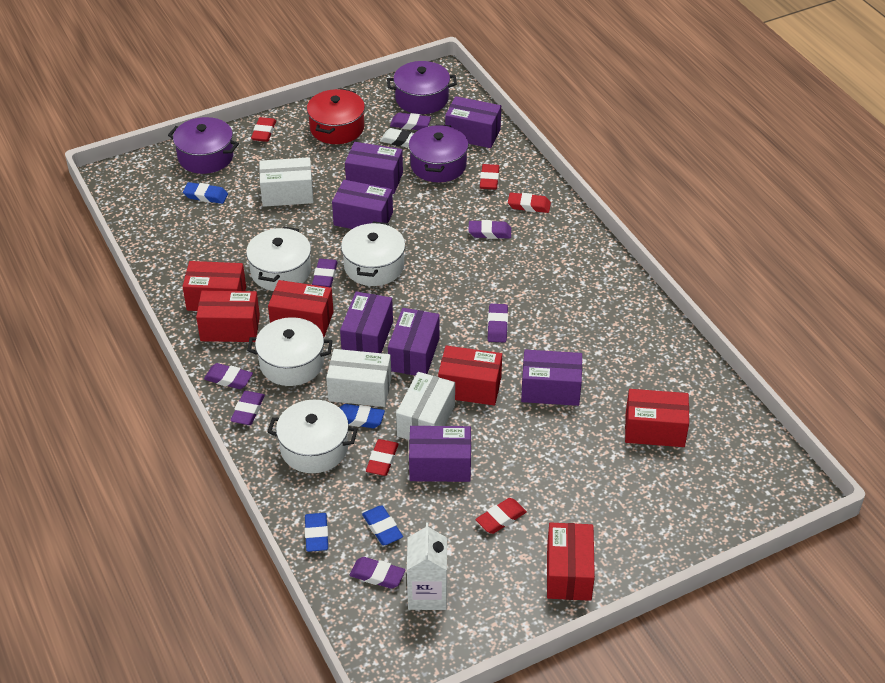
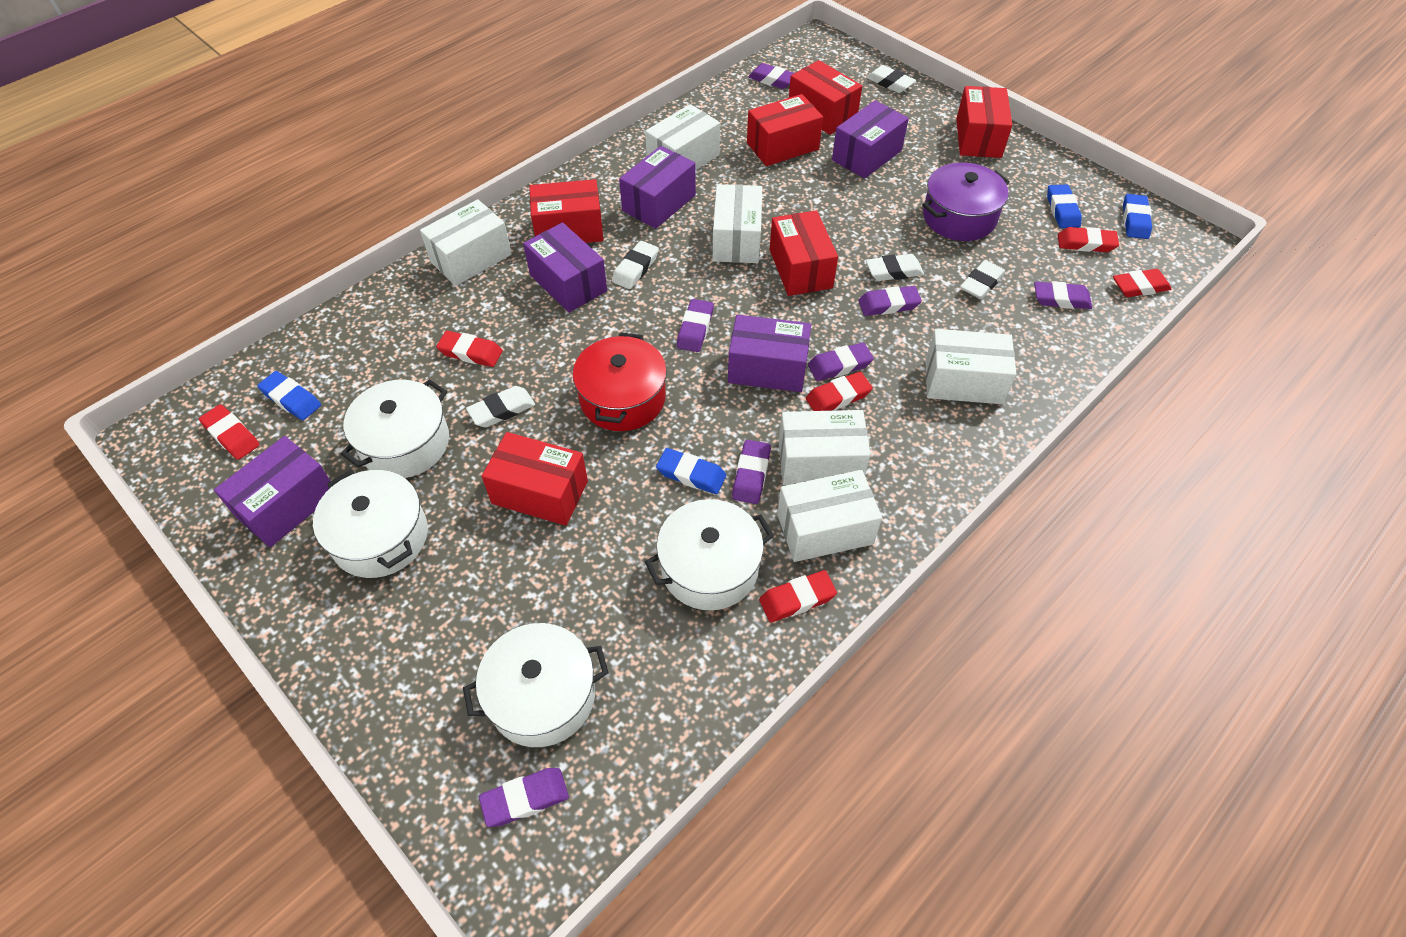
purple box: 7 -> 5
purple pot: 3 -> 1
red eraser: 5 -> 6
white box: 3 -> 6
white carton: 1 -> 0
white eraser: 1 -> 5

